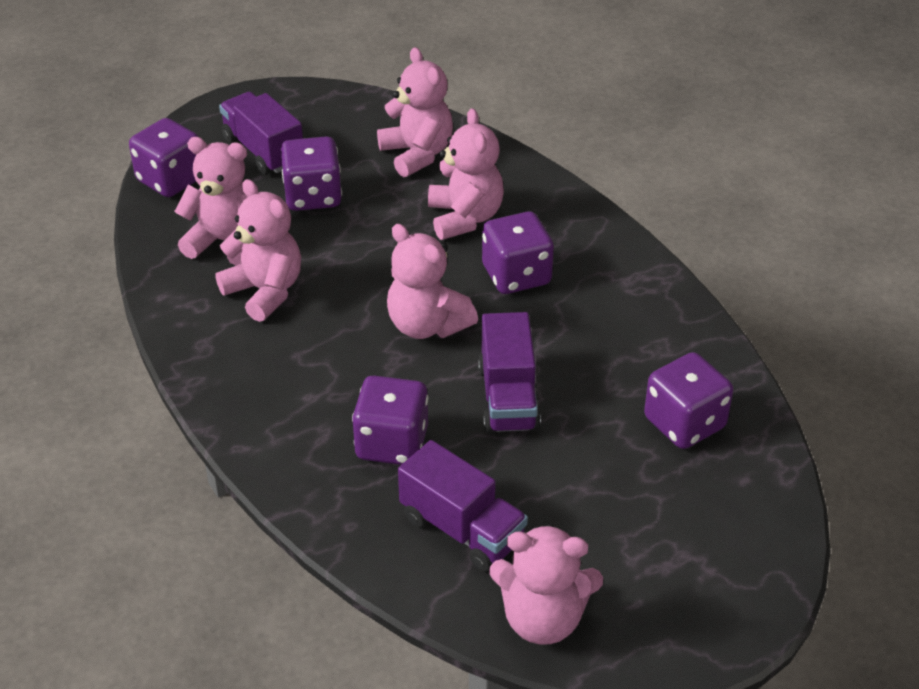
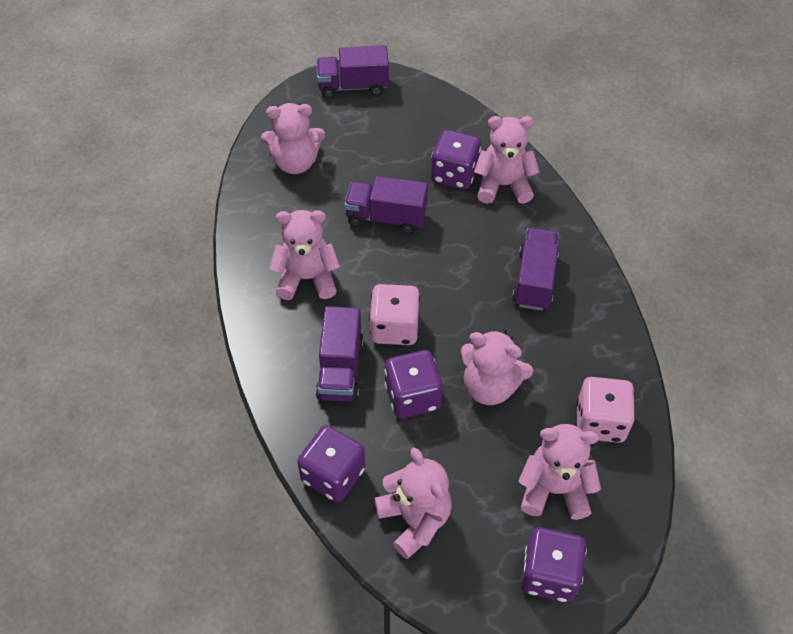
pink dice: 0 -> 2
purple dice: 5 -> 4
purple truck: 3 -> 4

